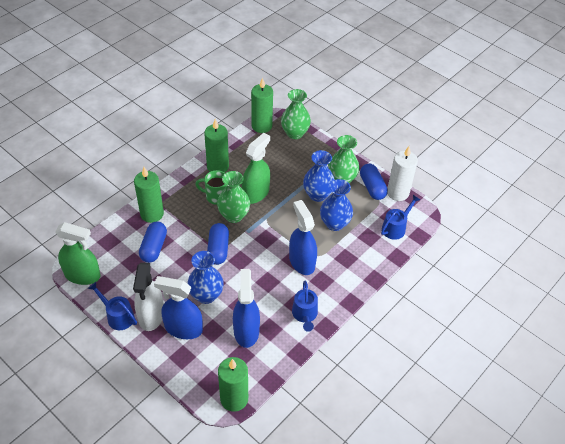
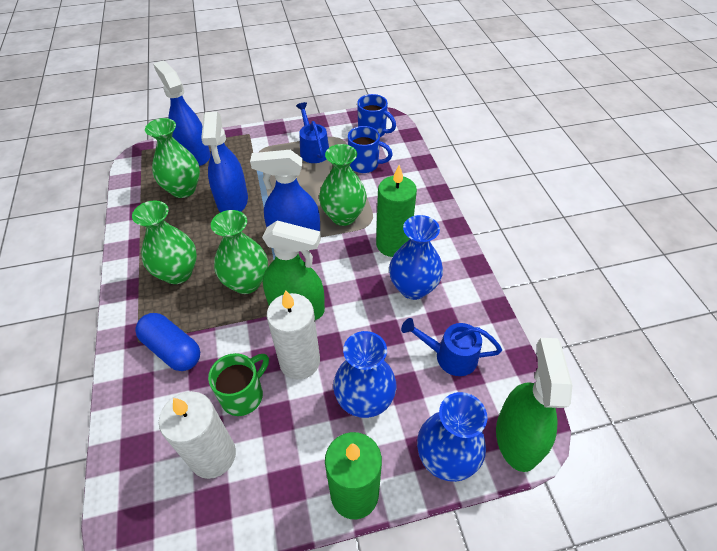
blue capsule: 3 -> 1
blue mug: 0 -> 2
blue watering can: 3 -> 2
green candle: 4 -> 2
green vase: 3 -> 4
white candle: 1 -> 2
white spray bottle: 1 -> 0

